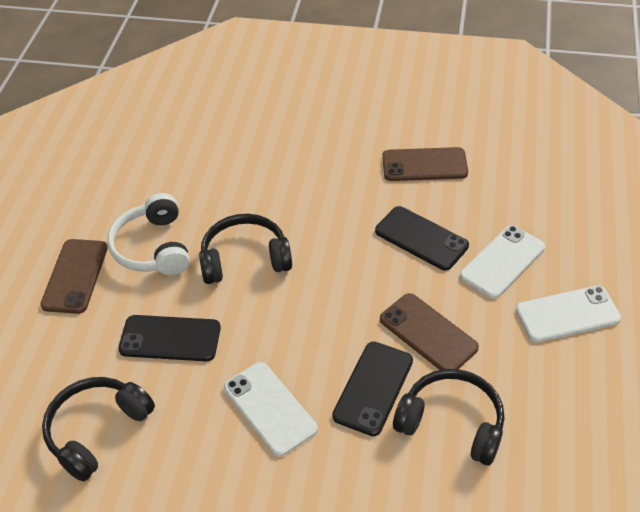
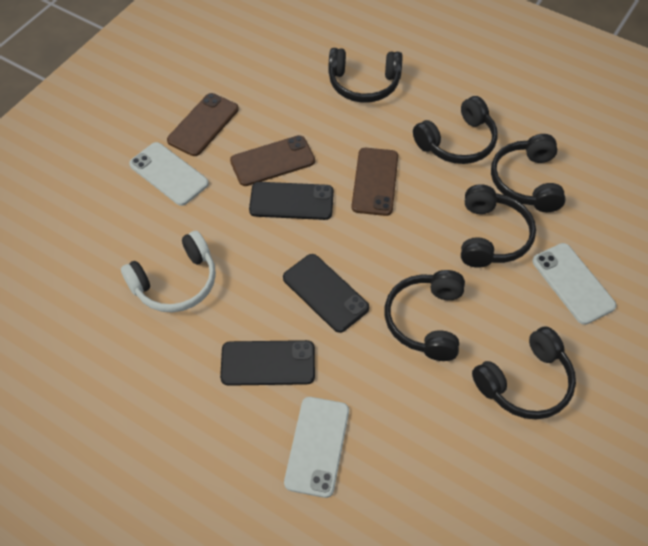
black headphones: 3 -> 6

